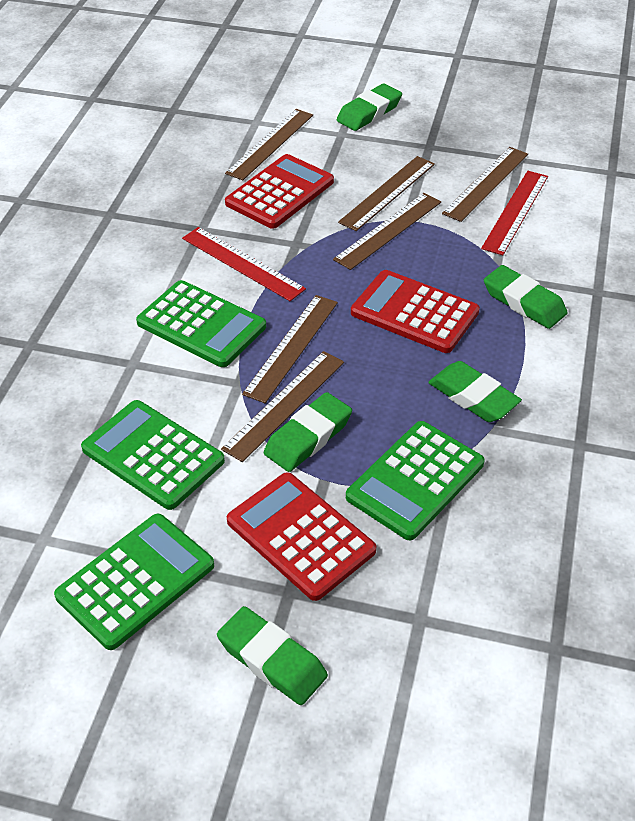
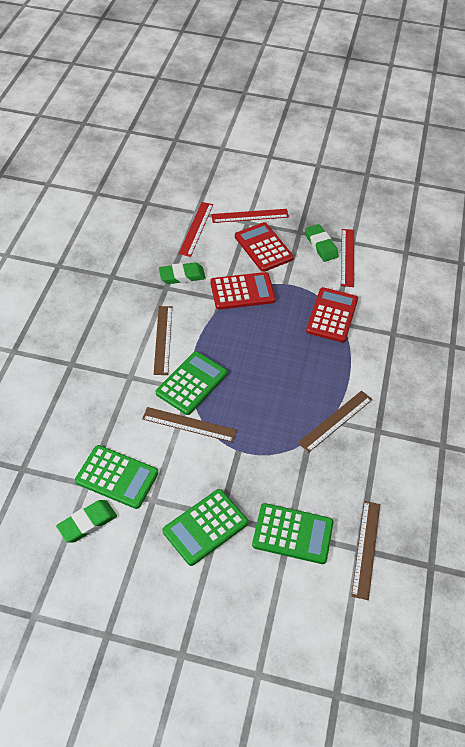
brown ruler: 6 -> 4
green eraser: 5 -> 3
red ruler: 2 -> 3

